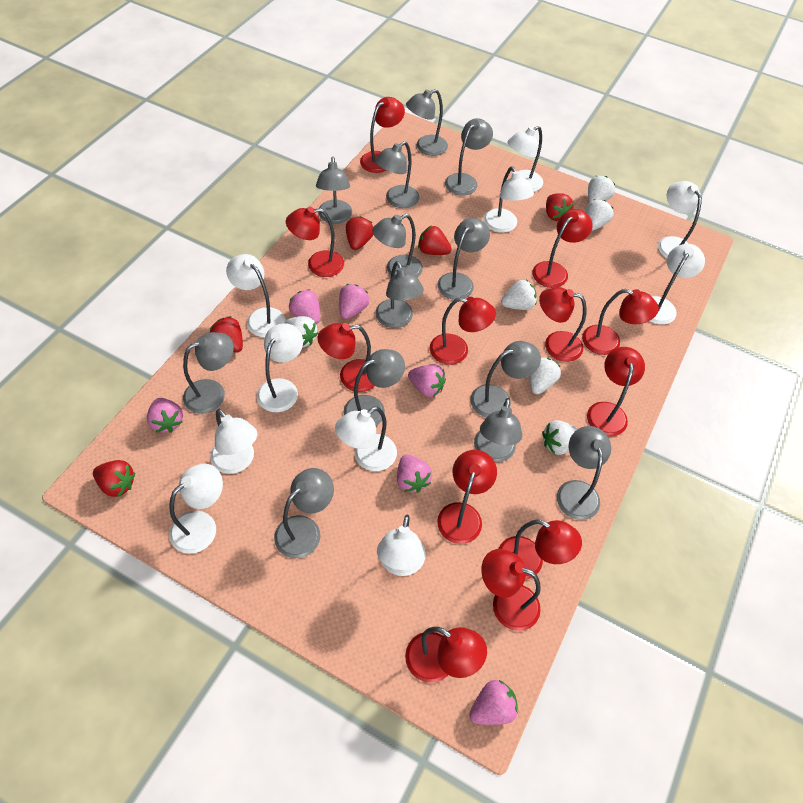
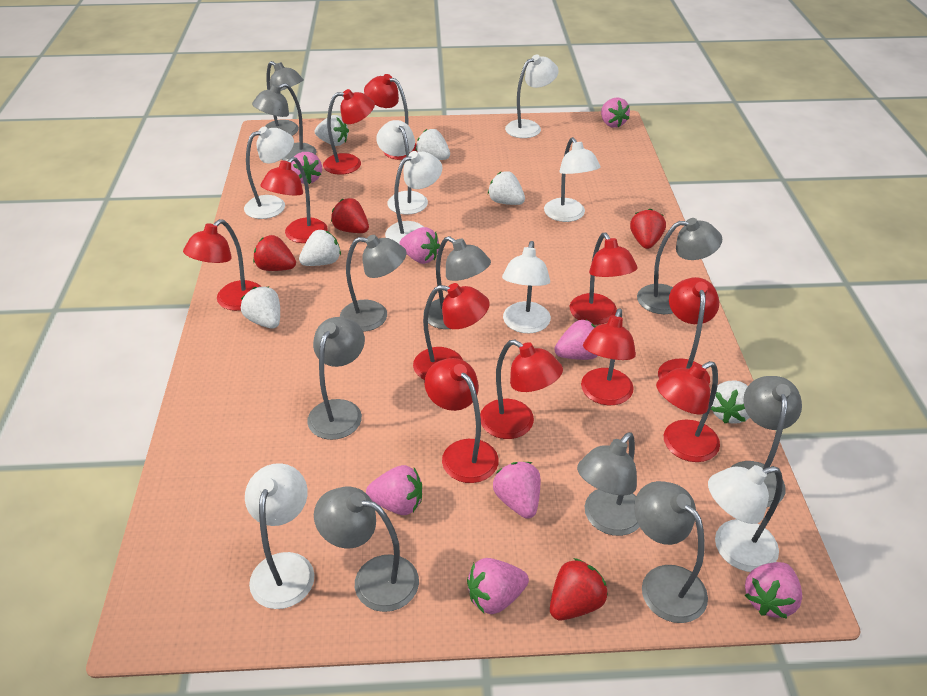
grey lamp: 13 -> 10
pink strawberry: 6 -> 8
red lamp: 12 -> 11
red strawberry: 5 -> 4
white lamp: 10 -> 8

